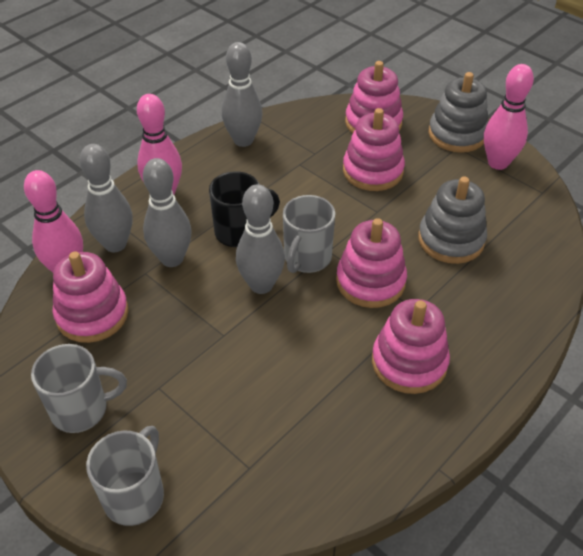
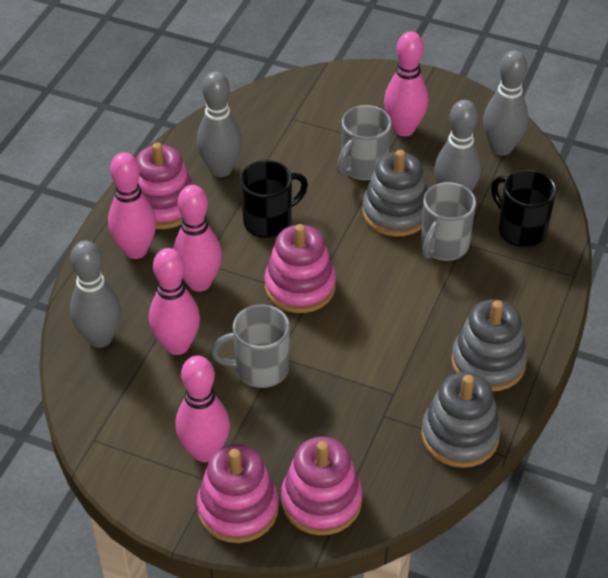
black mug: 1 -> 2
grey stacking toy: 2 -> 3
pink bowling pin: 3 -> 5
pink stacking toy: 5 -> 4

